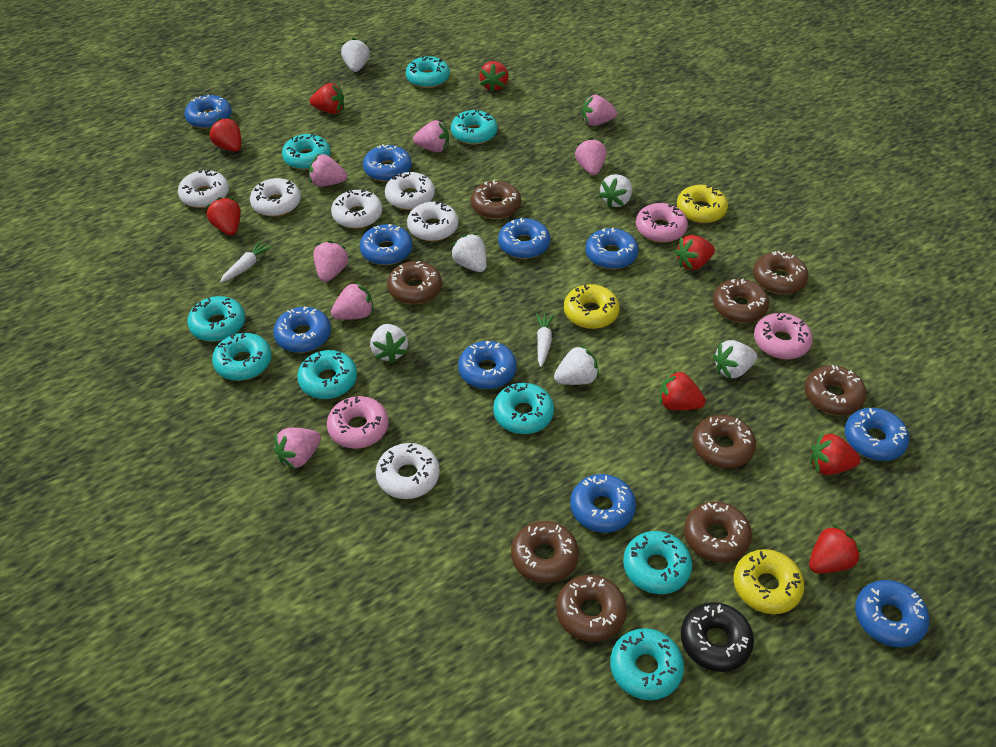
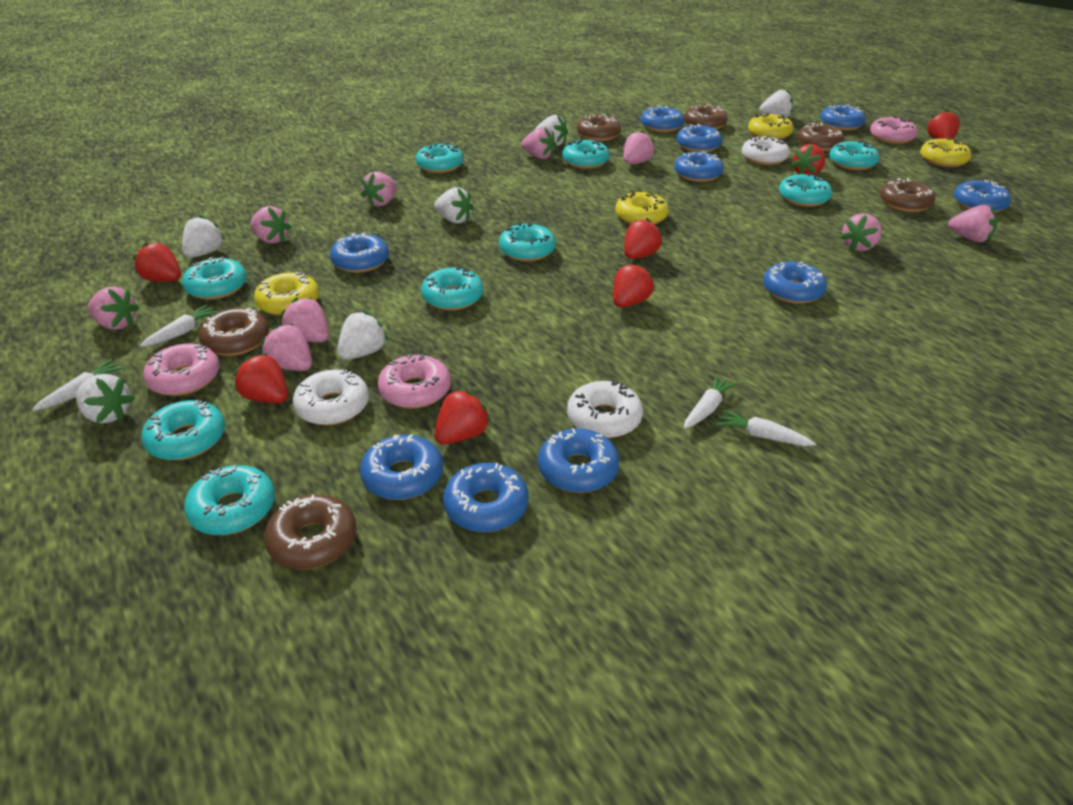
black donut: 1 -> 0
brown donut: 9 -> 6
pink strawberry: 7 -> 9
red strawberry: 8 -> 7
white carrot: 2 -> 4
white donut: 6 -> 3
yellow donut: 3 -> 4

